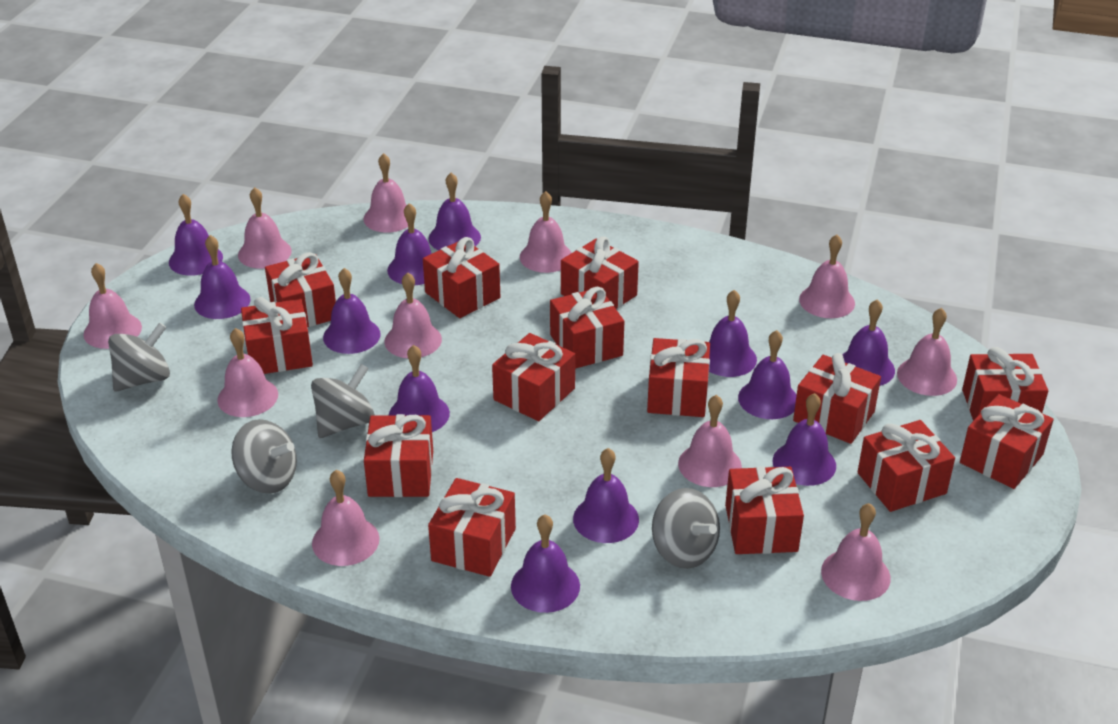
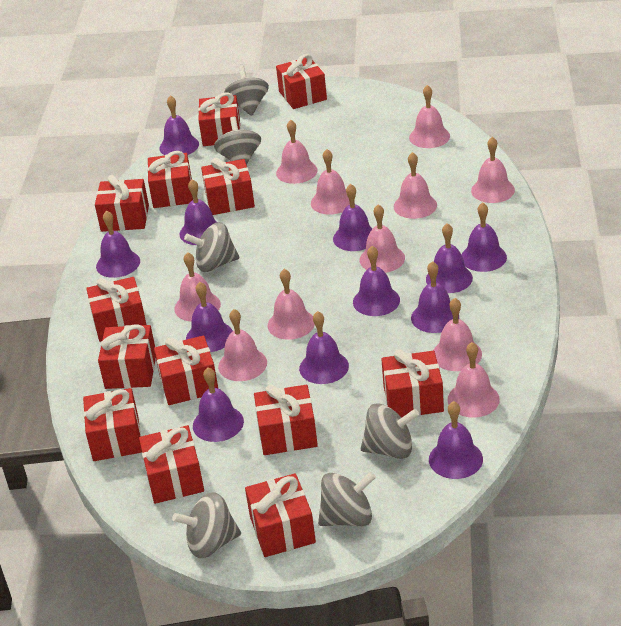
grey spinning top: 4 -> 6
red gift: 14 -> 13

